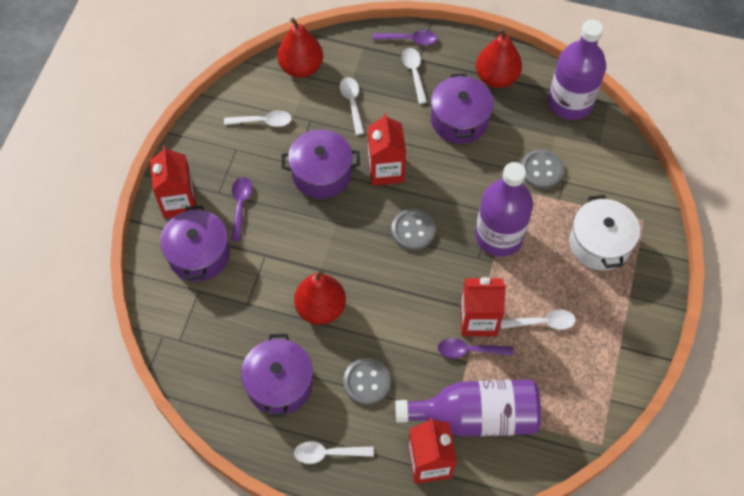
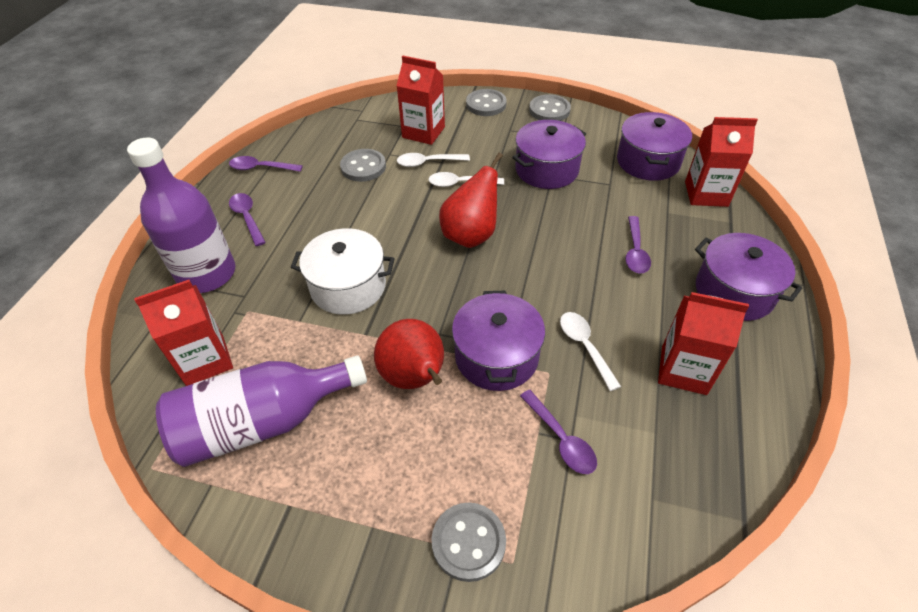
grey button: 3 -> 4
purple bottle: 3 -> 2
purple spoon: 3 -> 4
red pear: 3 -> 2
white spoon: 5 -> 3

